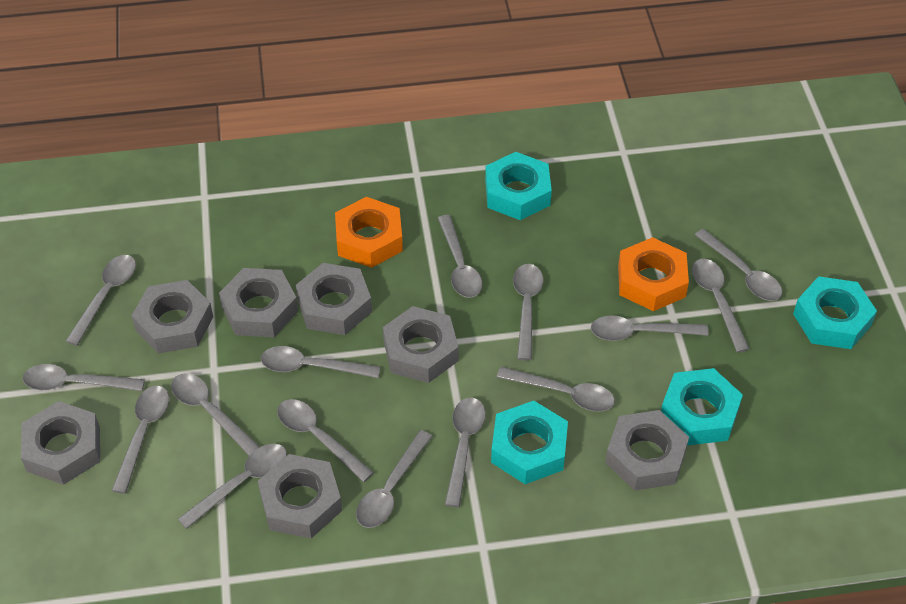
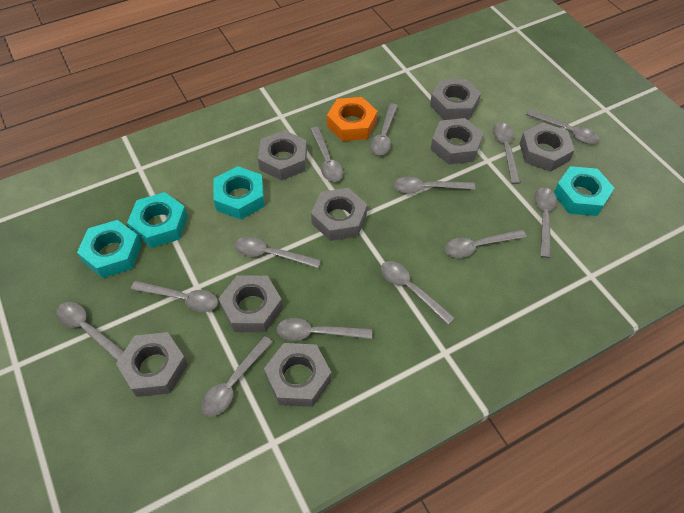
grey nut: 7 -> 8
grey spoon: 15 -> 13
orange nut: 2 -> 1

